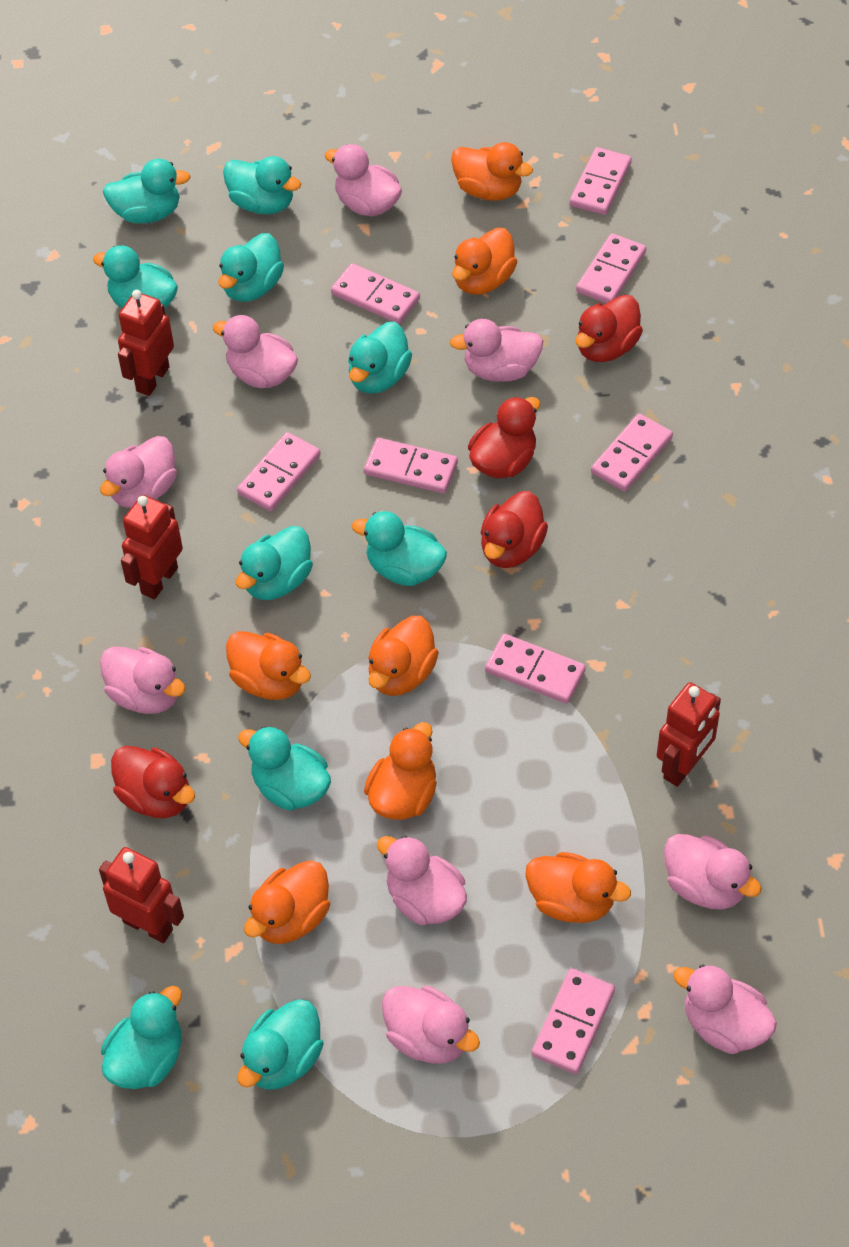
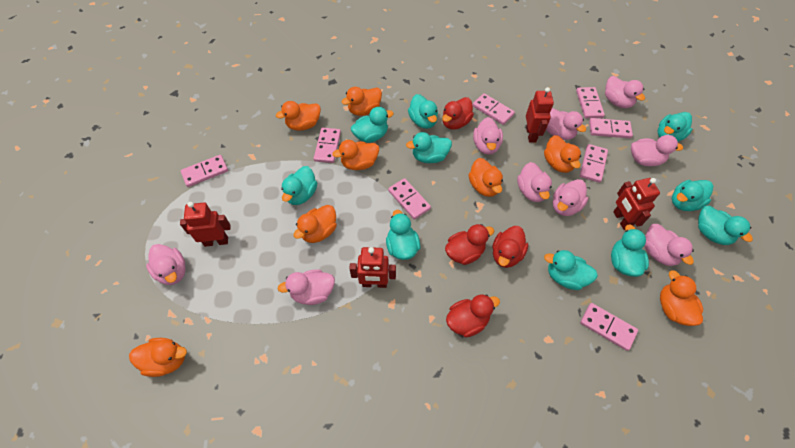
orange duck: 7 -> 8

